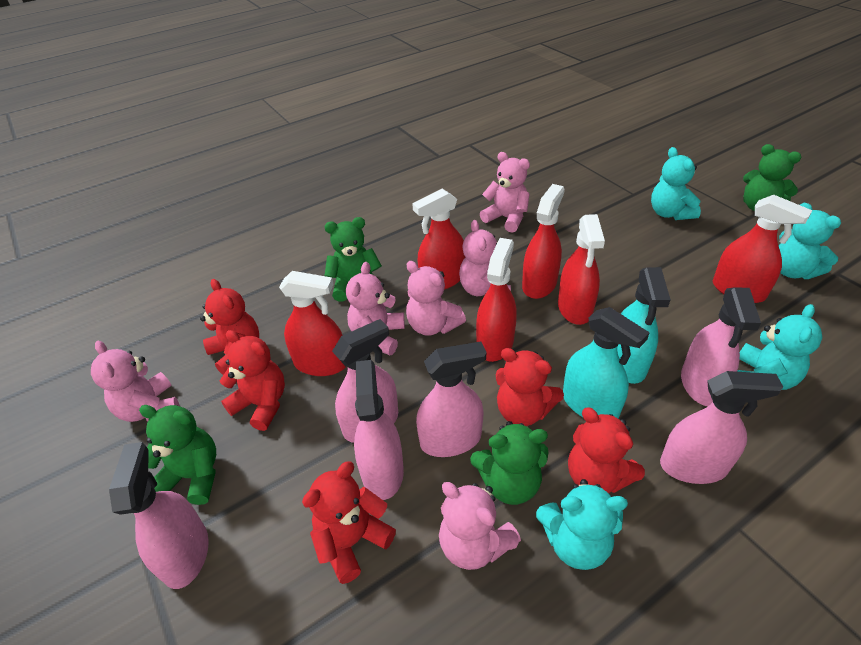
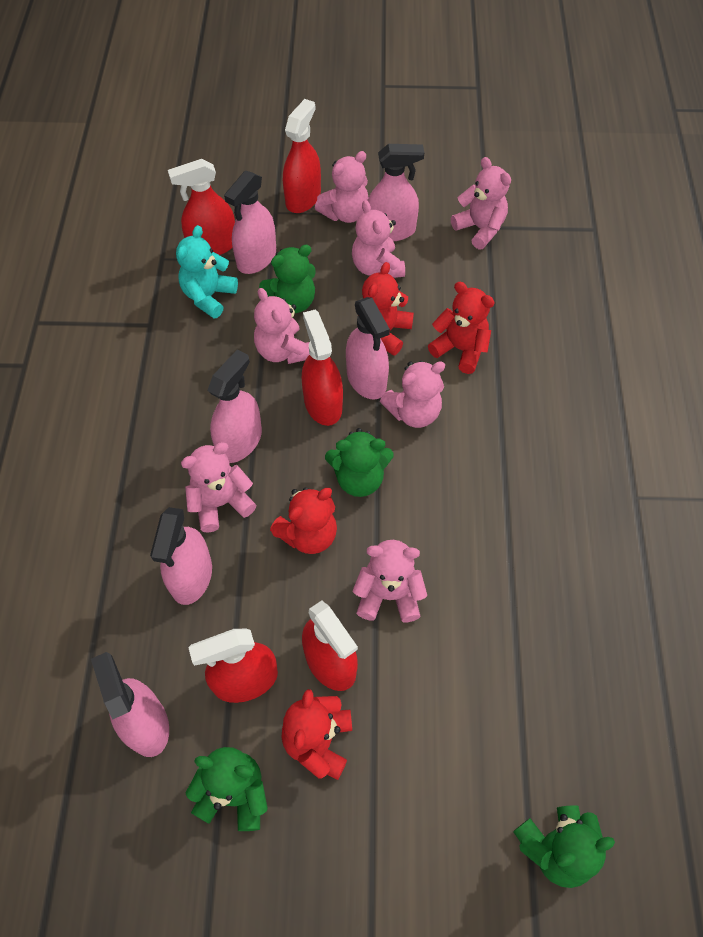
pink teddy bear: 6 -> 7
red spray bottle: 6 -> 5
red teddy bear: 5 -> 4
turquoise spray bottle: 2 -> 0
turquoise teddy bear: 4 -> 1

